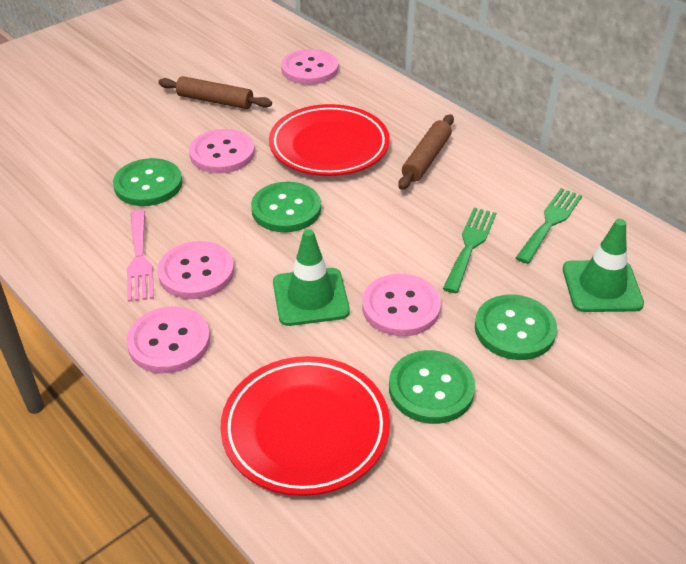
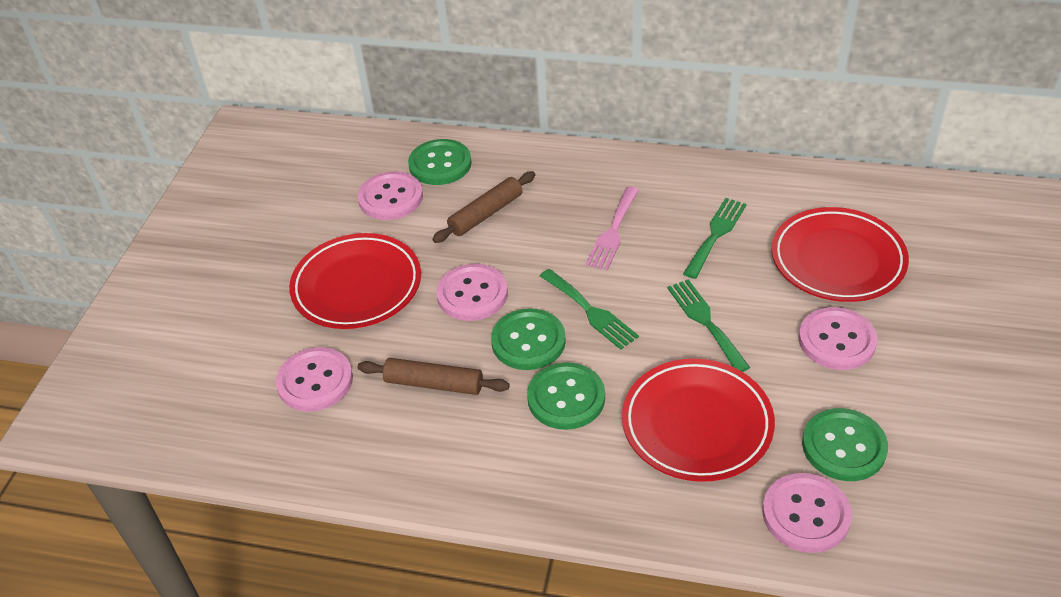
green fork: 2 -> 3
green traffic cone: 2 -> 0
red plate: 2 -> 3

